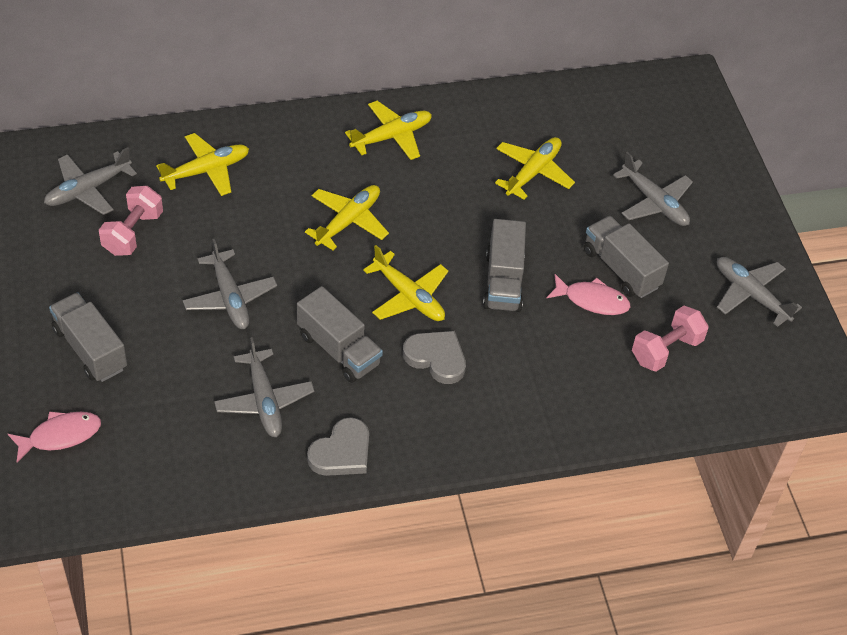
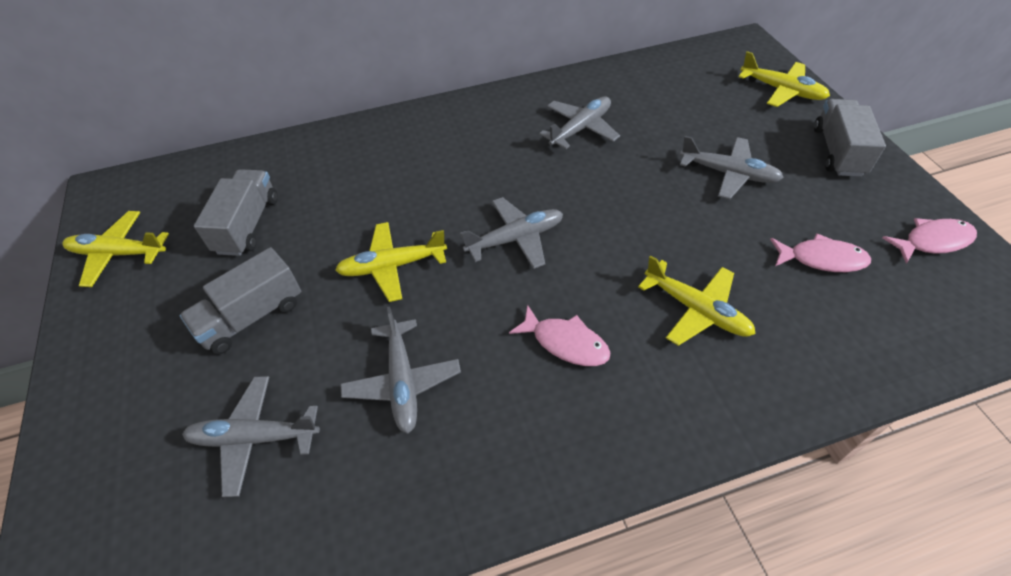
grey heart: 2 -> 0
grey truck: 4 -> 3
pink dumbbell: 2 -> 0
pink fish: 2 -> 3
yellow plane: 5 -> 4

